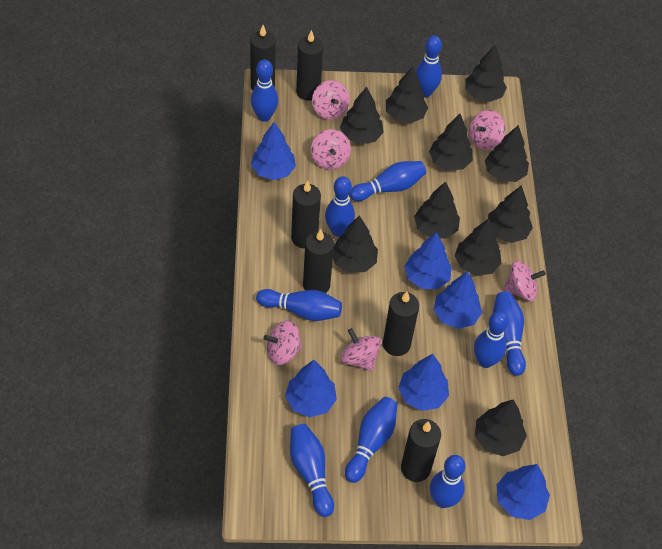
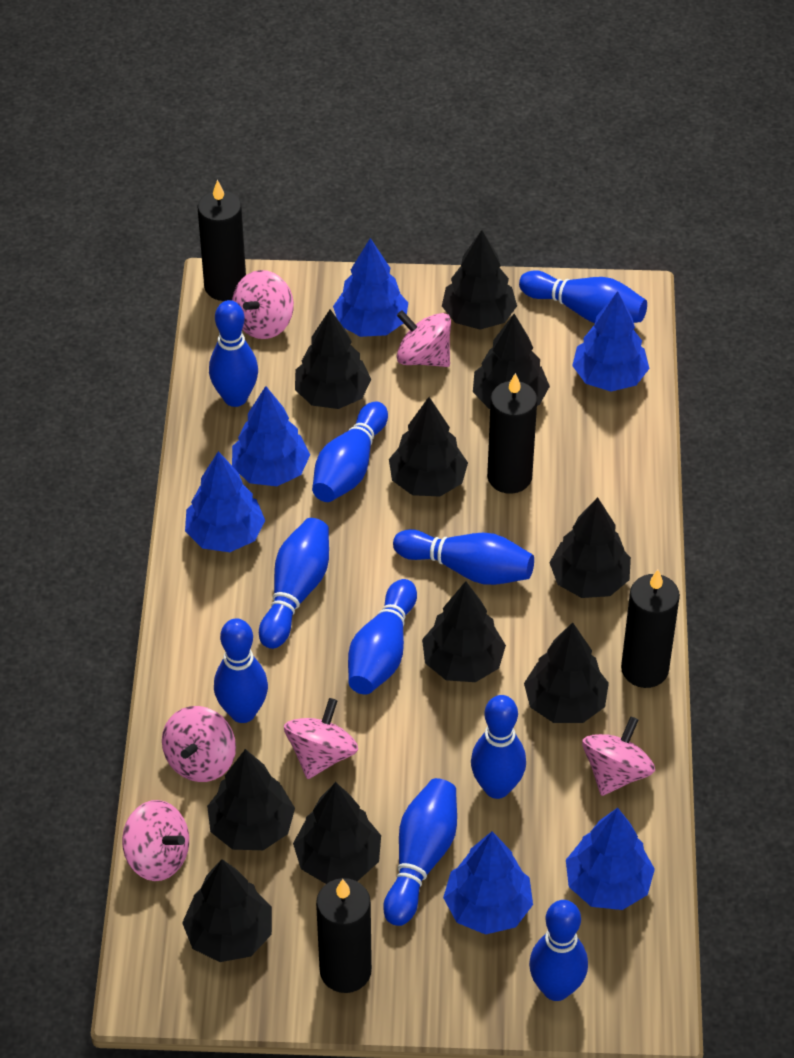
black candle: 6 -> 4

